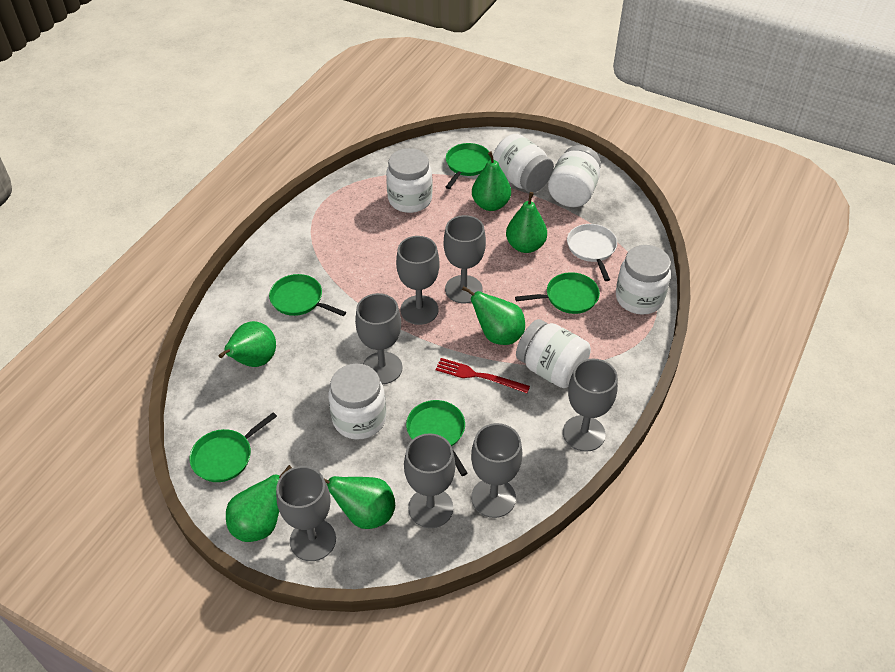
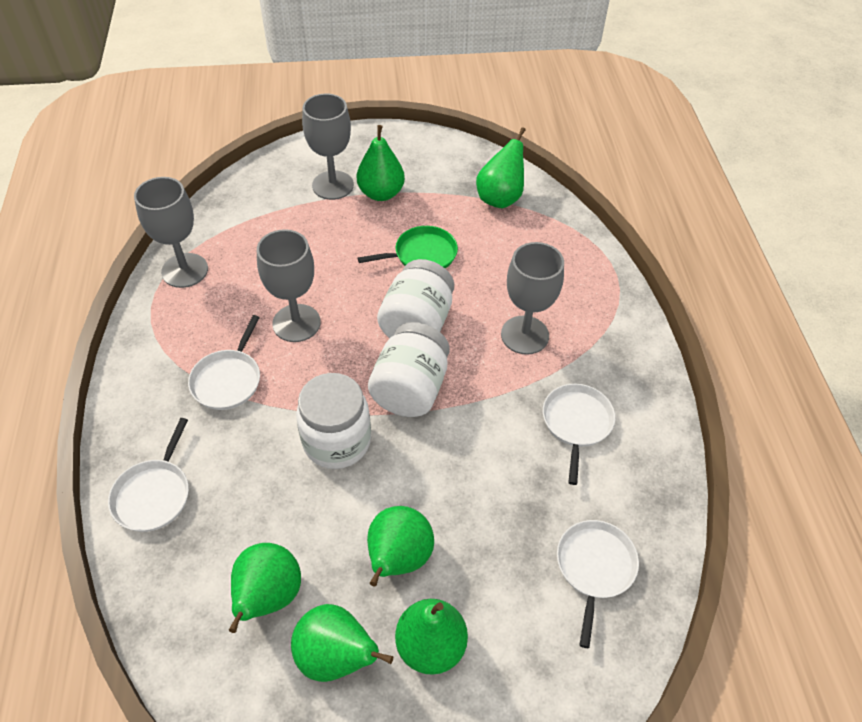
green pan: 5 -> 1
grey goblet: 7 -> 4
red fork: 1 -> 0
white jar: 6 -> 3
white pan: 1 -> 4

